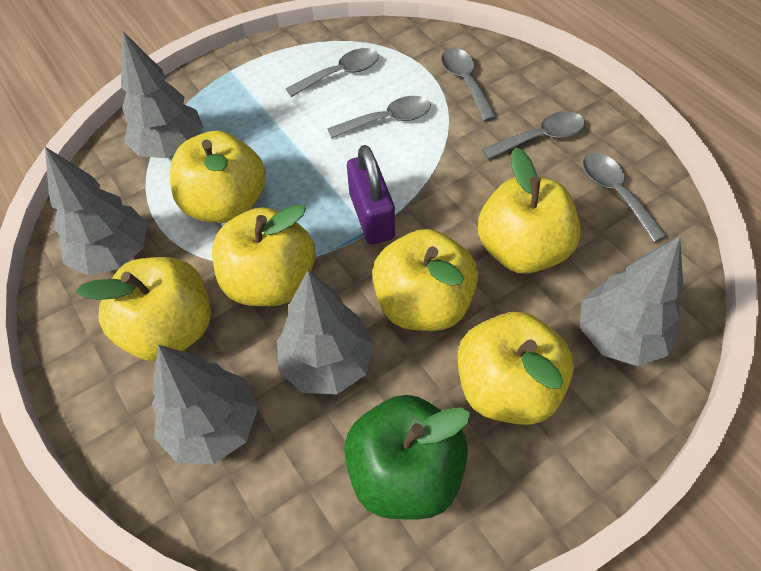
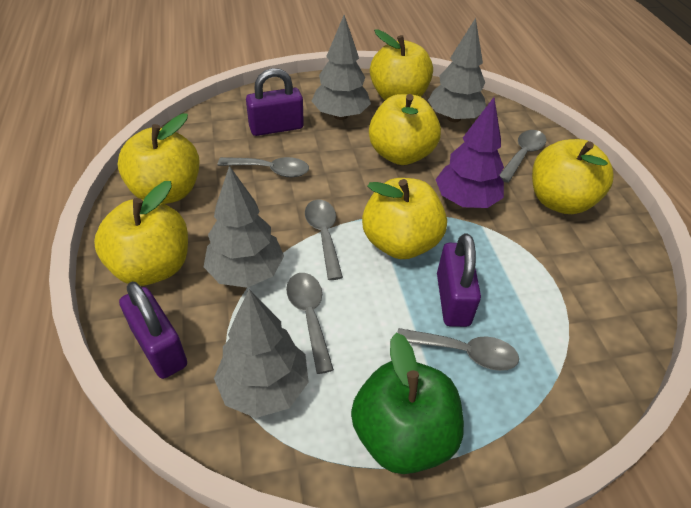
grey tree: 5 -> 4
purple padlock: 1 -> 3
purple tree: 0 -> 1

